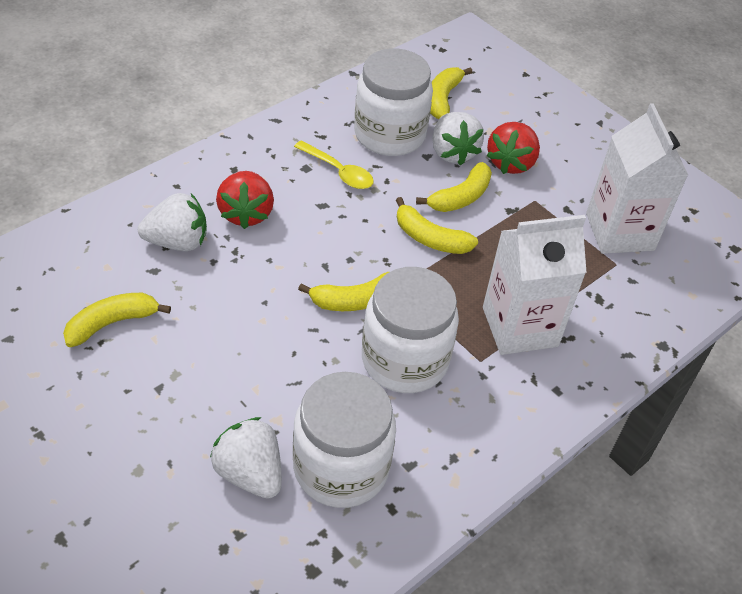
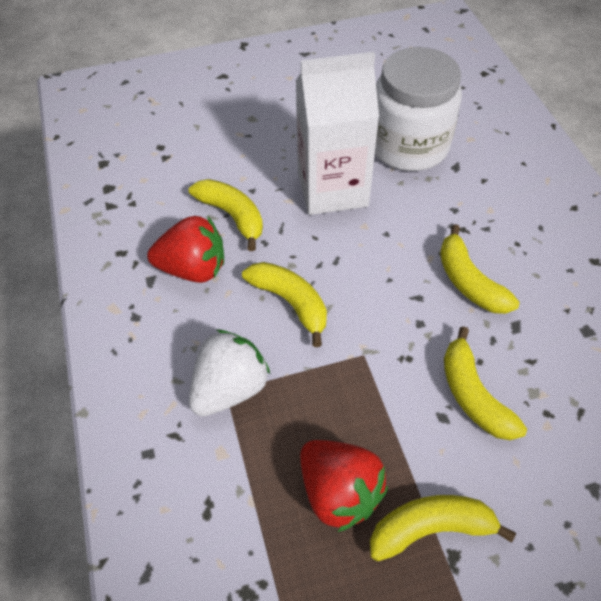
white carton: 2 -> 1
white jar: 3 -> 1
white strawberry: 3 -> 1
yellow spoon: 1 -> 0

